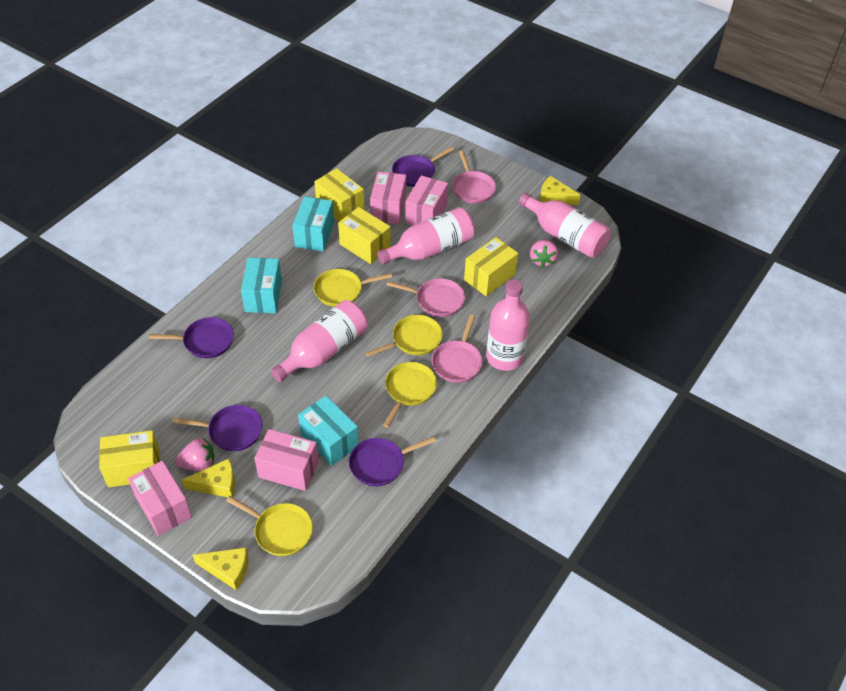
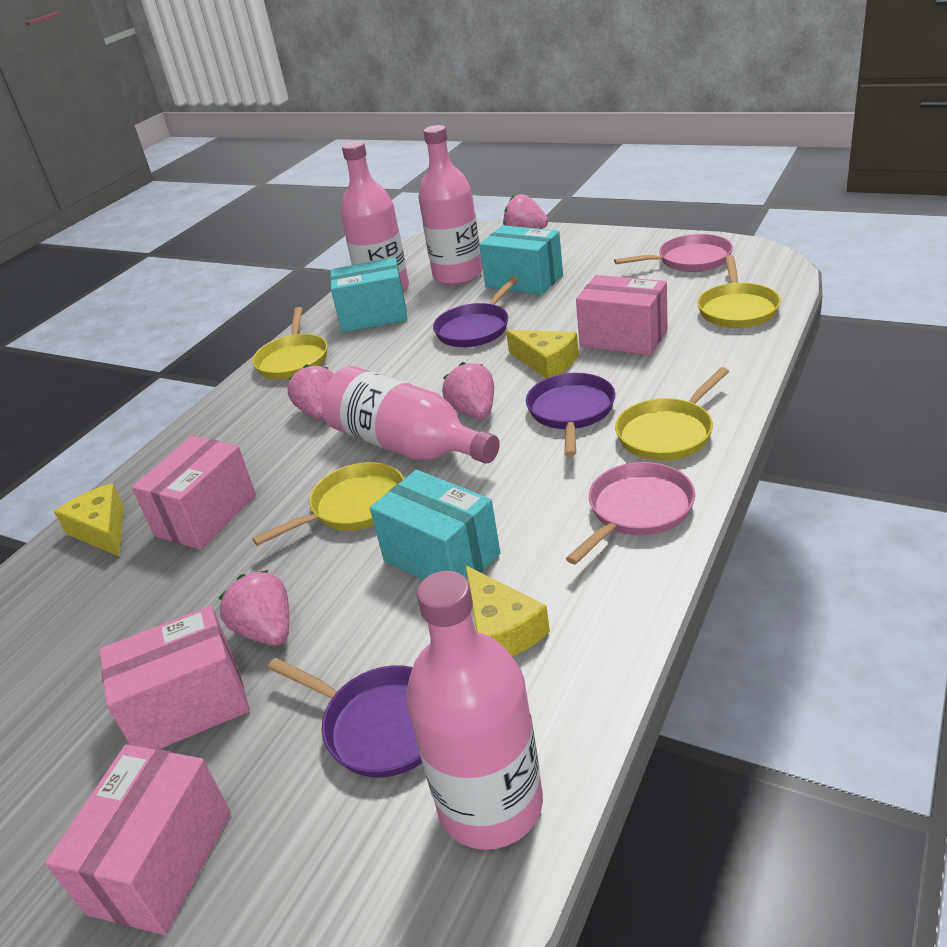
pink pan: 3 -> 2
pink strawberry: 2 -> 4
purple pan: 4 -> 3
yellow box: 4 -> 0

